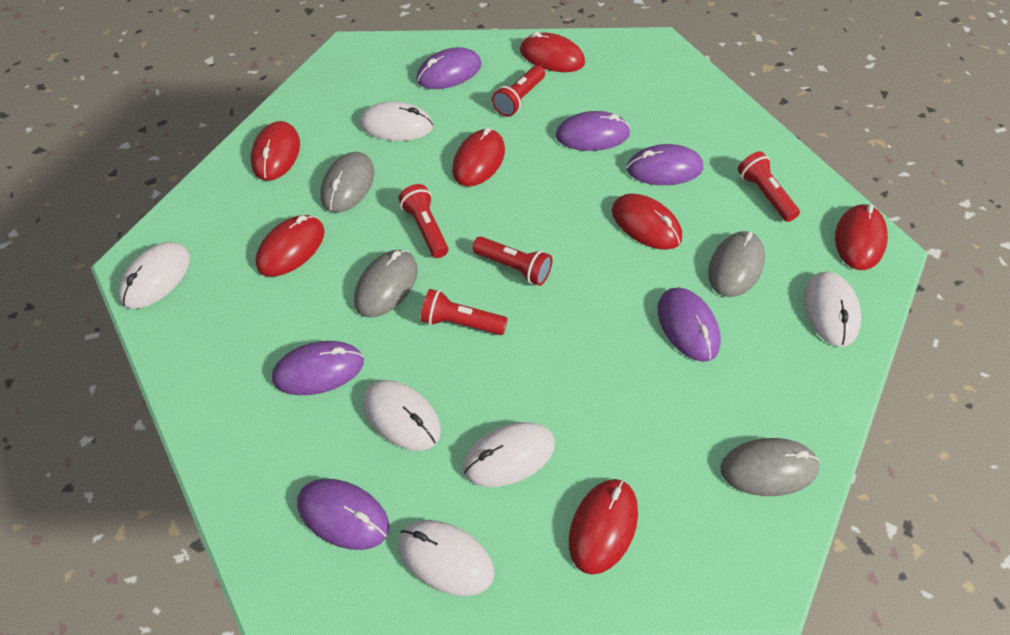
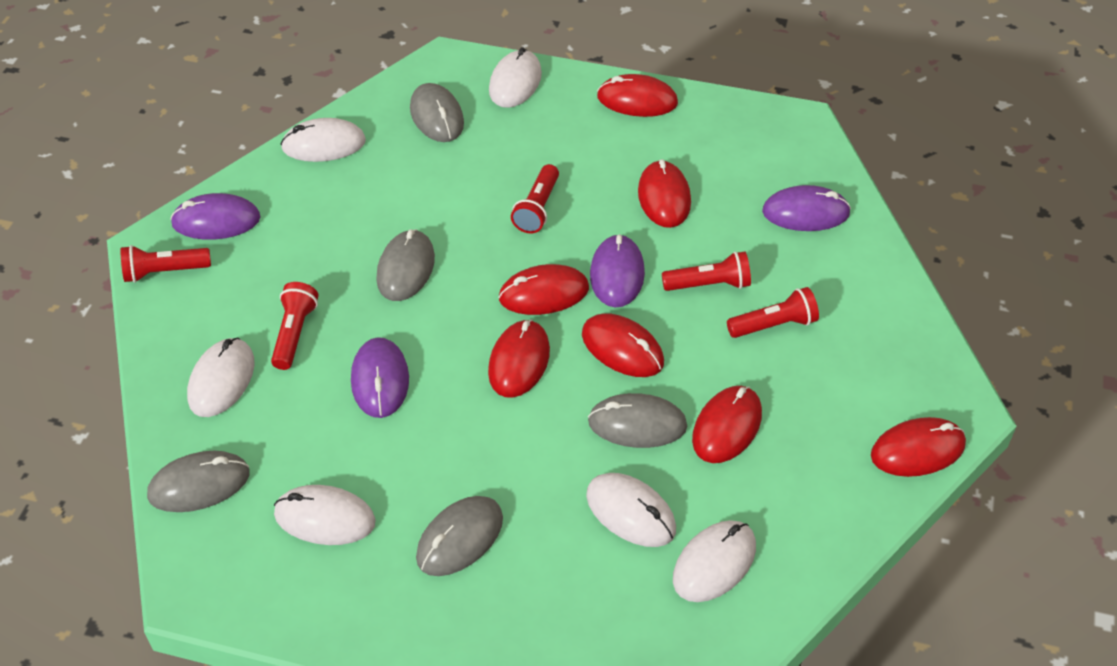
grey mouse: 4 -> 5
purple mouse: 6 -> 4

